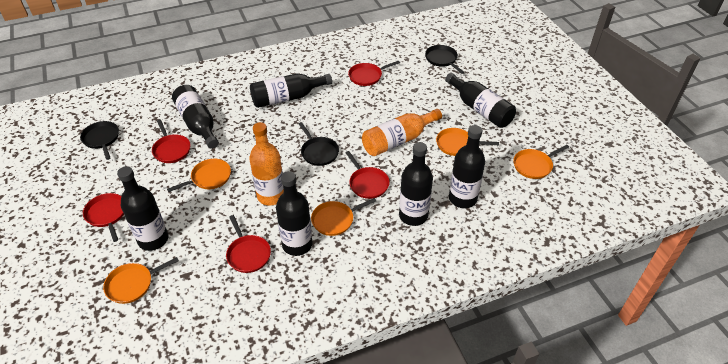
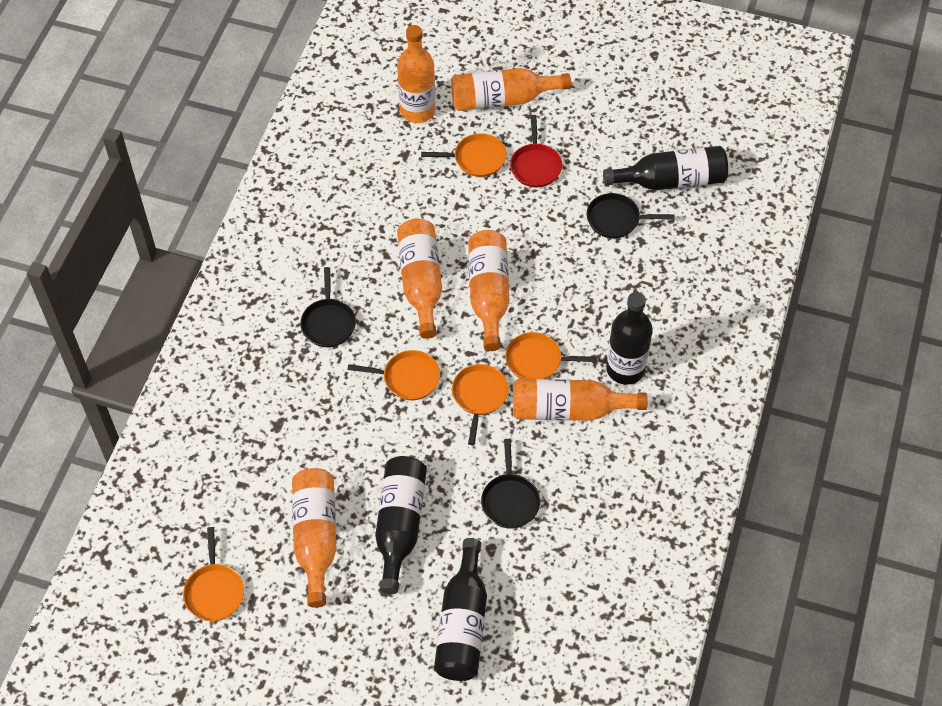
black bottle: 7 -> 4
orange bottle: 2 -> 6
red pan: 5 -> 1

